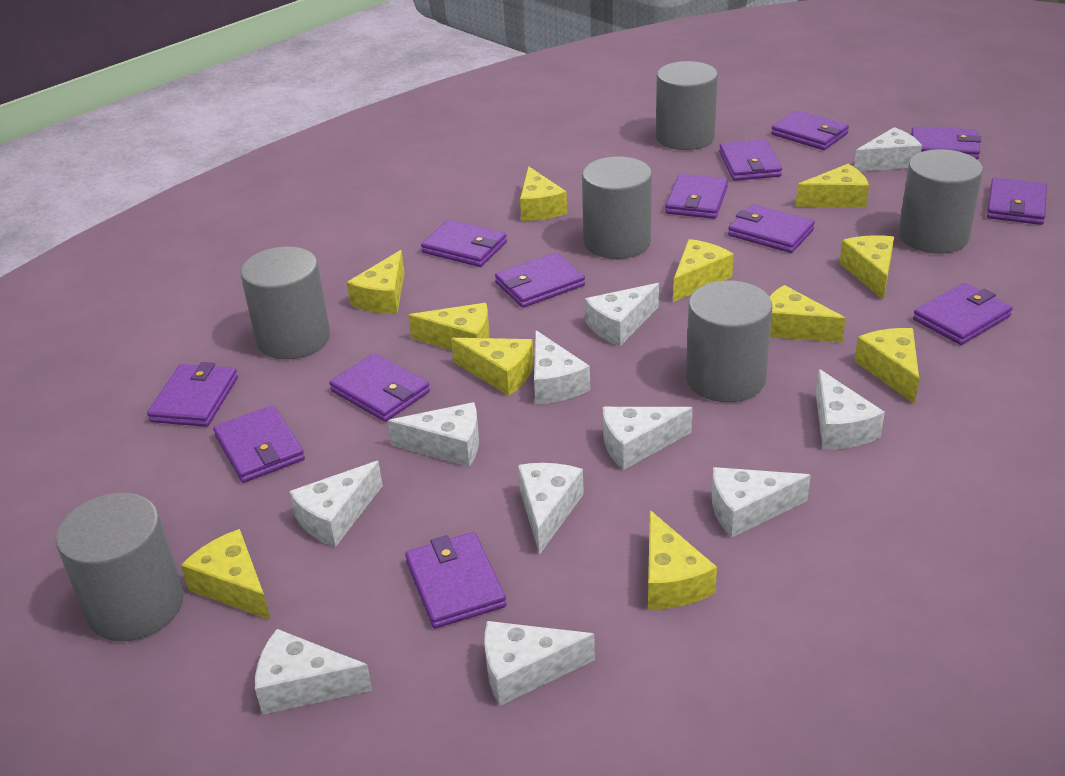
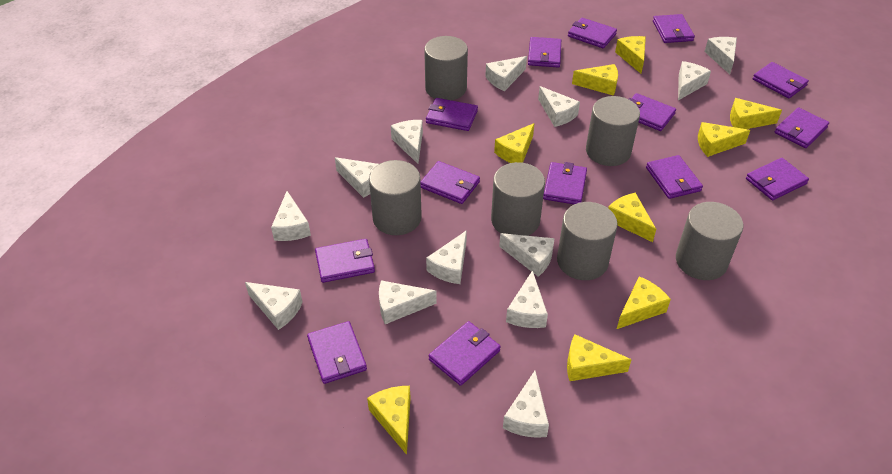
purple wallet: 13 -> 14
white cheese: 11 -> 13
yellow cheese: 11 -> 9

